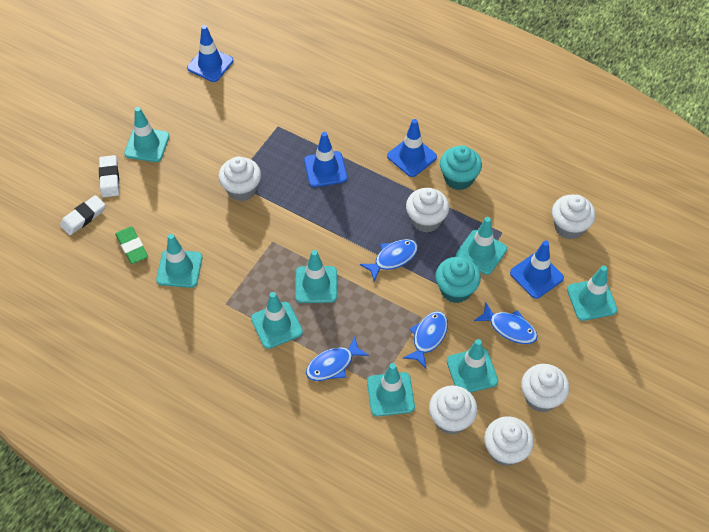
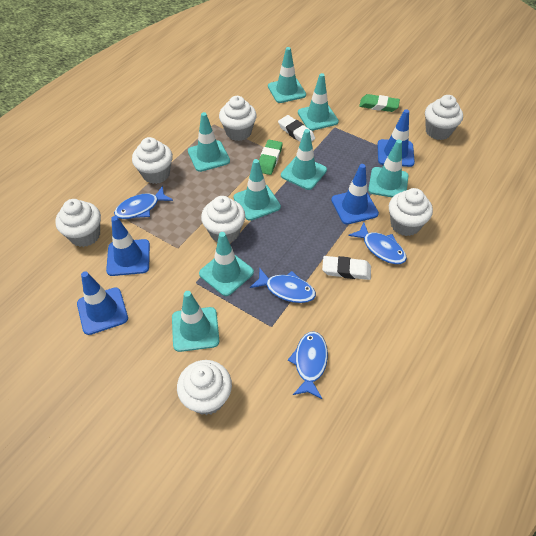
green eraser: 1 -> 2
turquoise cupcake: 2 -> 0
white cupcake: 6 -> 7

